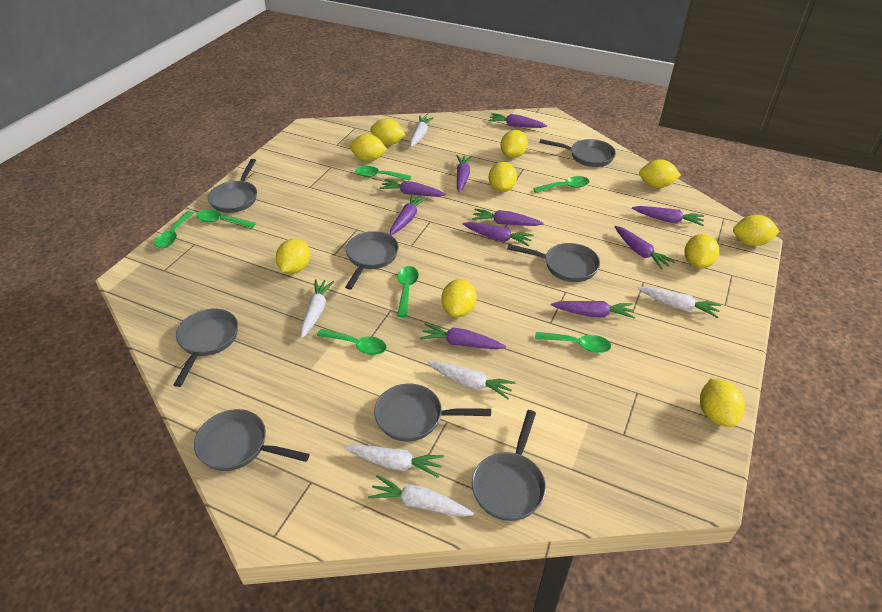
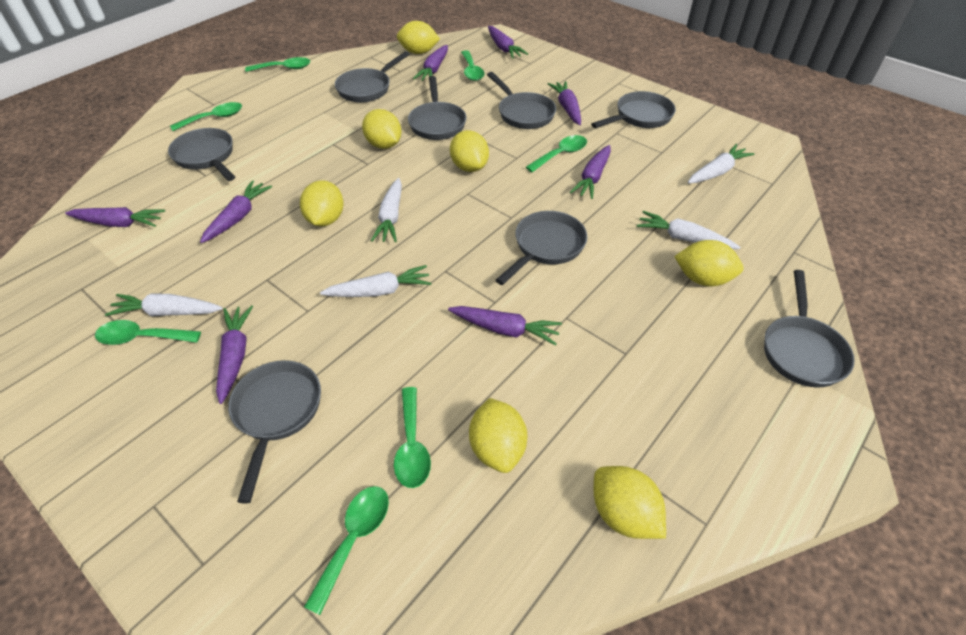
purple carrot: 10 -> 8
white carrot: 6 -> 5
yellow lemon: 10 -> 7

